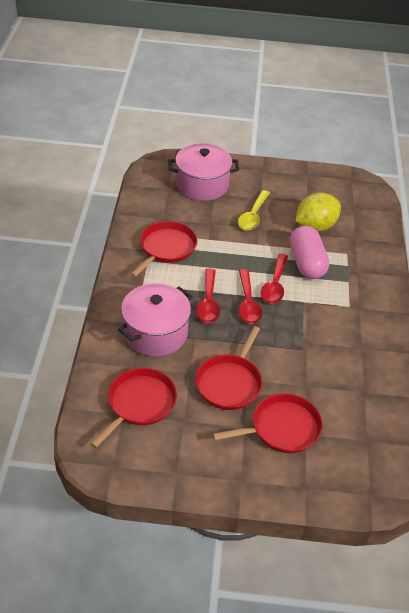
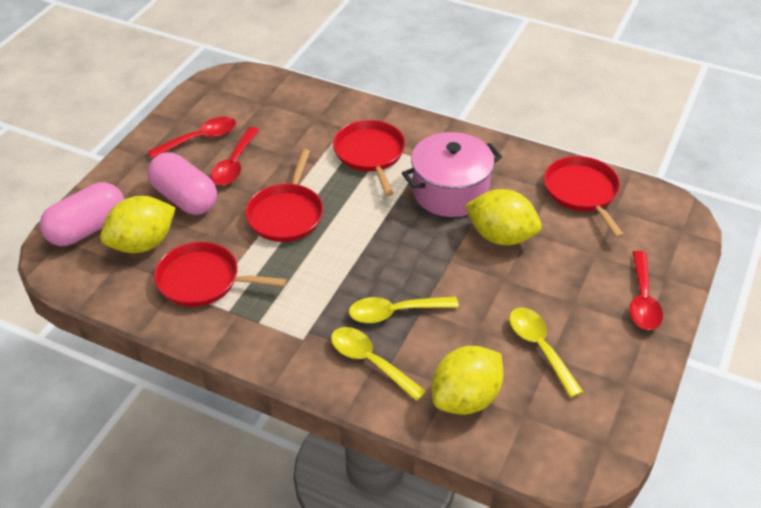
pink capsule: 1 -> 2
pink pot: 2 -> 1
yellow lemon: 1 -> 3
yellow spoon: 1 -> 3

